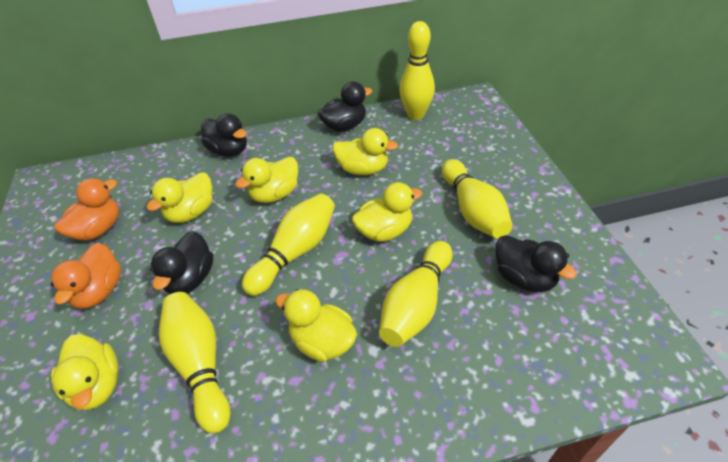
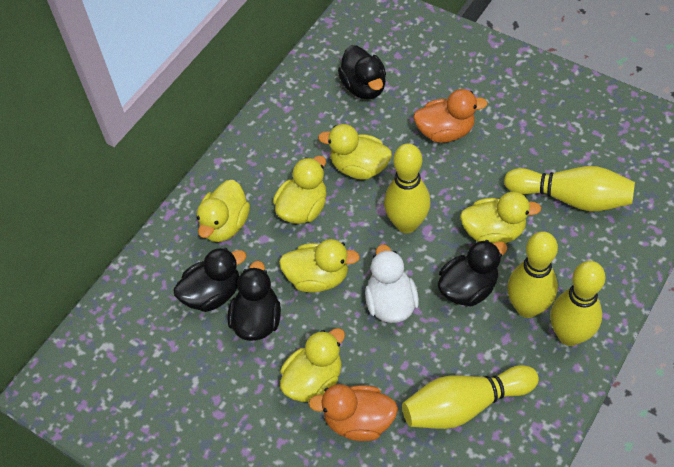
white duck: 0 -> 1

